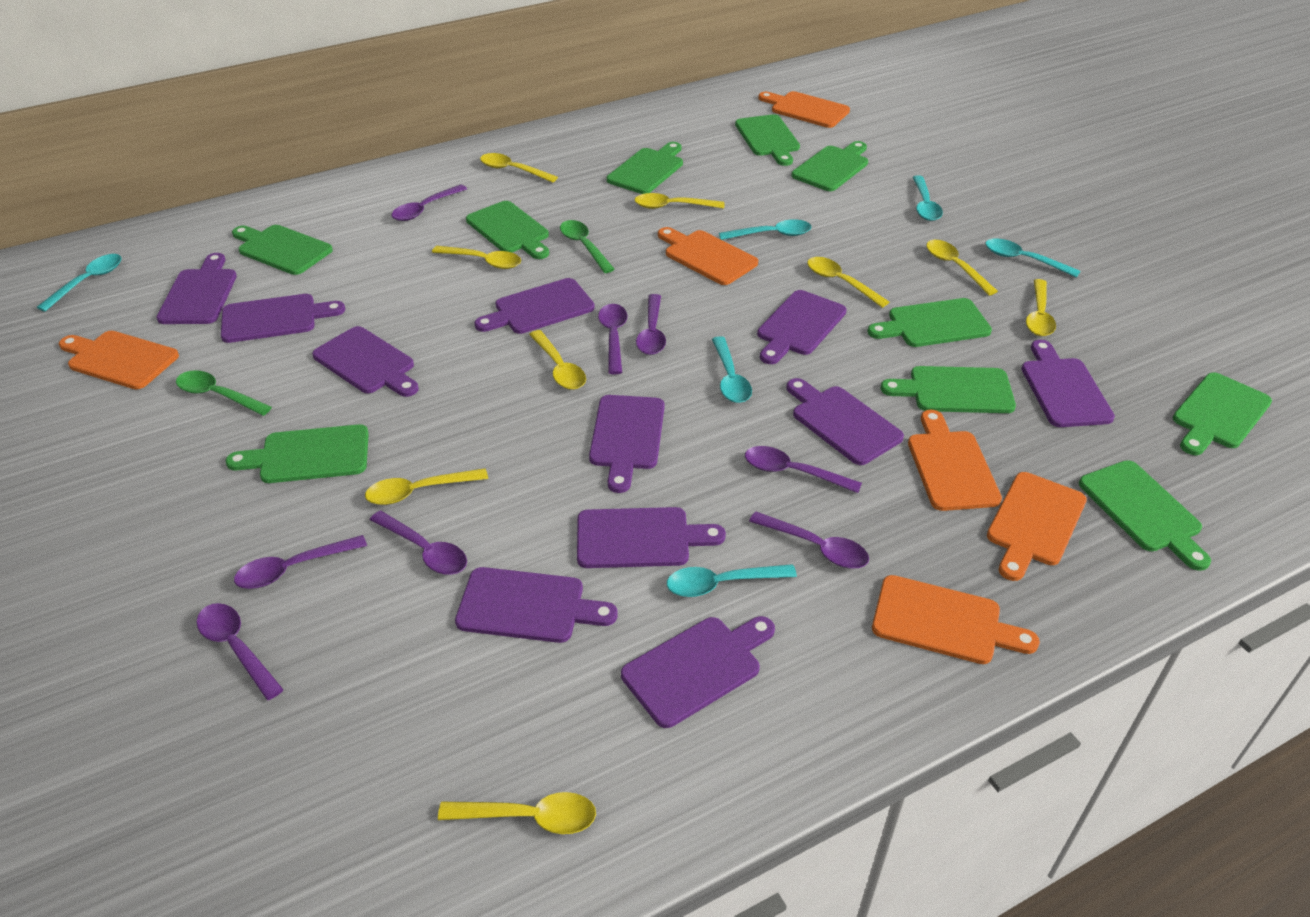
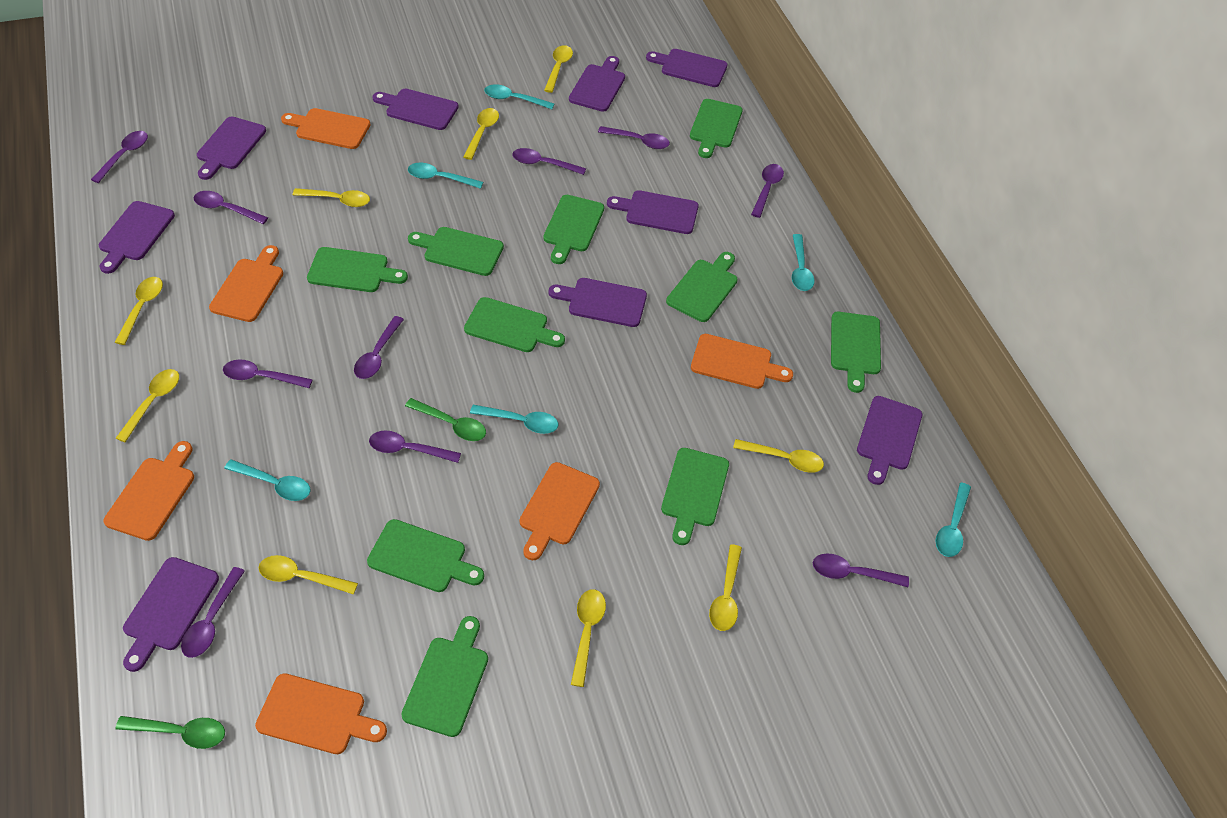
purple cutting board: 11 -> 9
purple spoon: 8 -> 10

